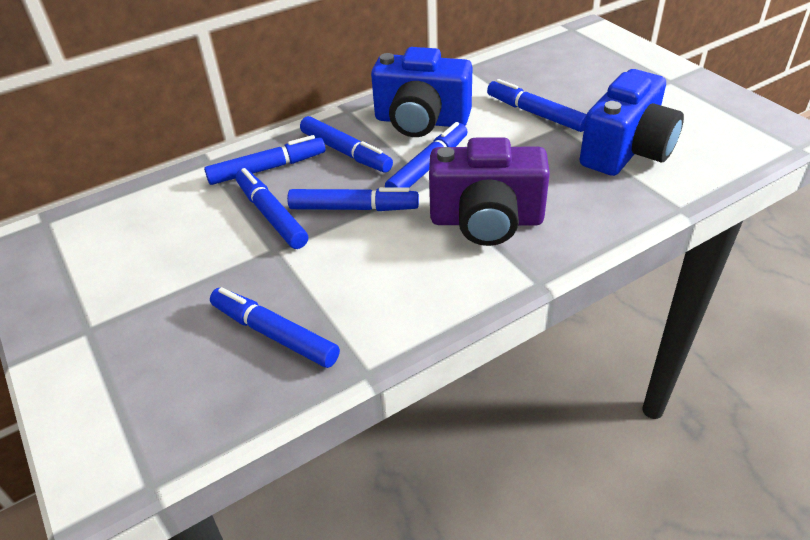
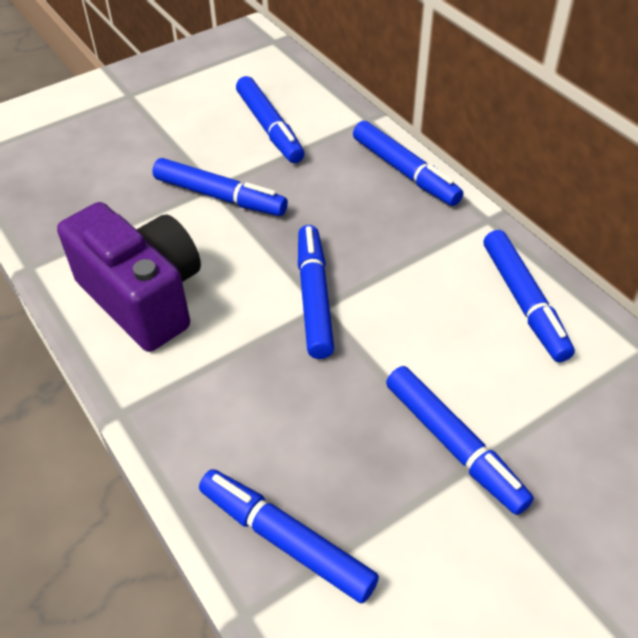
blue camera: 2 -> 0

